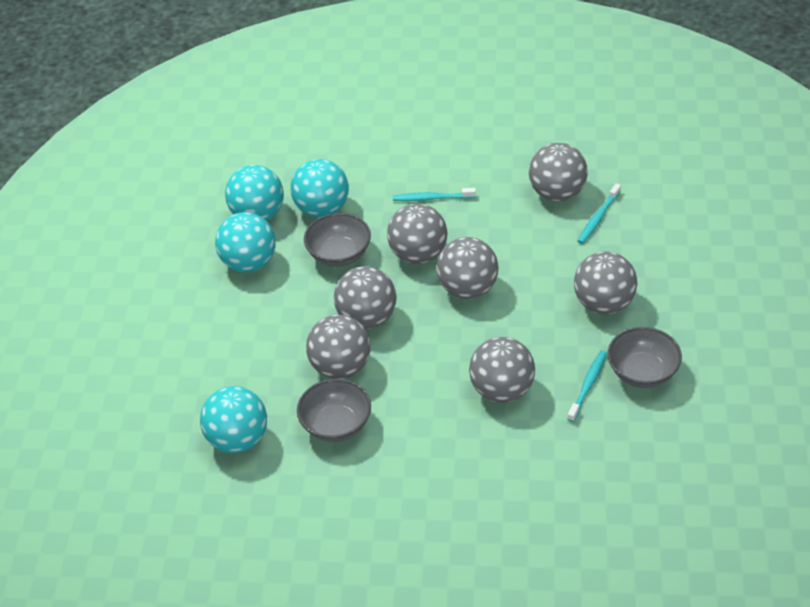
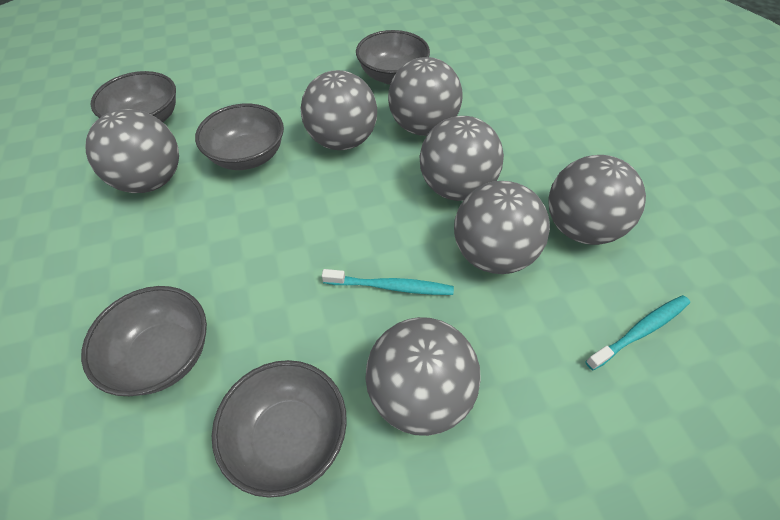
grey bowl: 3 -> 5
turquoise ball: 4 -> 0
turquoise toothbrush: 3 -> 2

